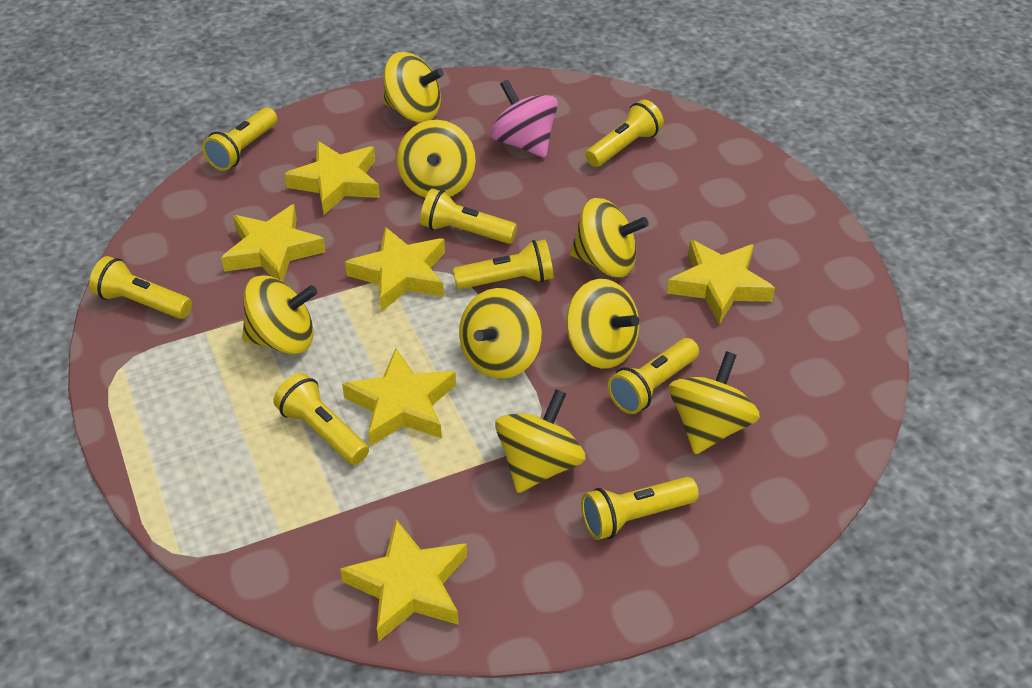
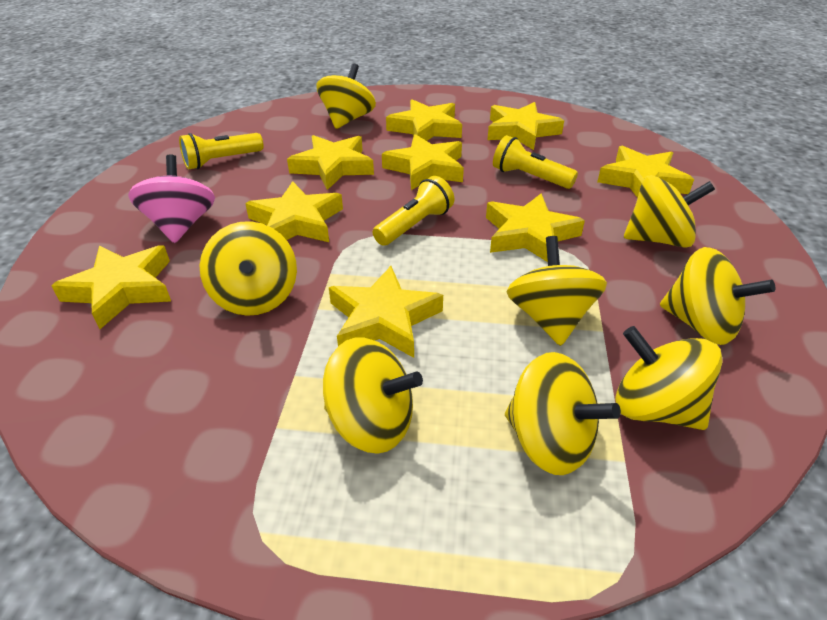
yellow flashlight: 8 -> 3
yellow star: 6 -> 9

